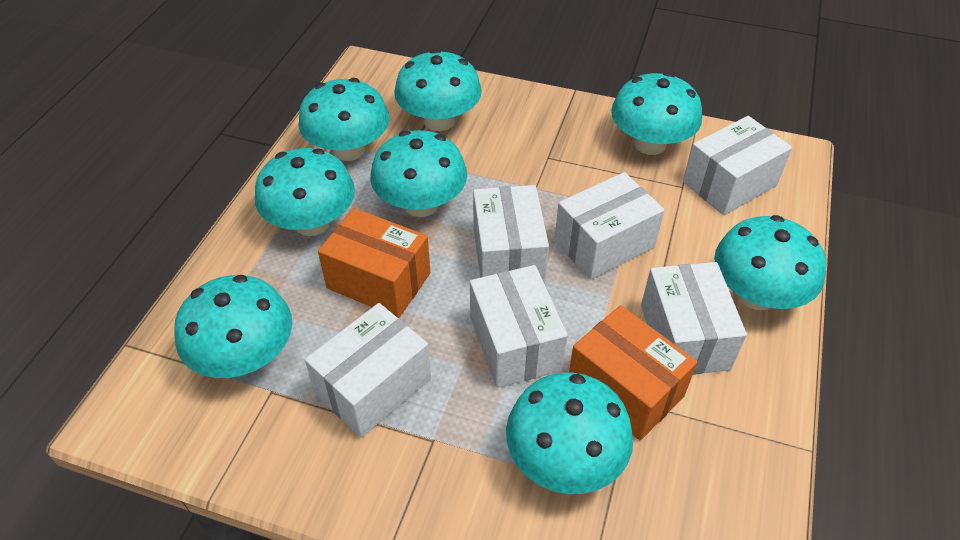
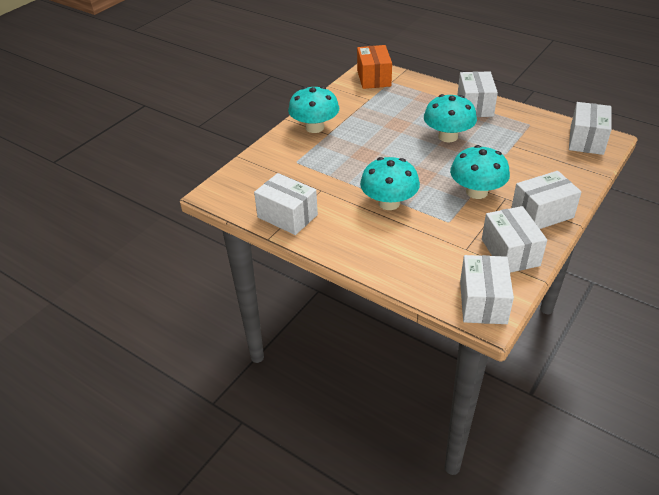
orange box: 2 -> 1
turquoise mushroom: 8 -> 4

